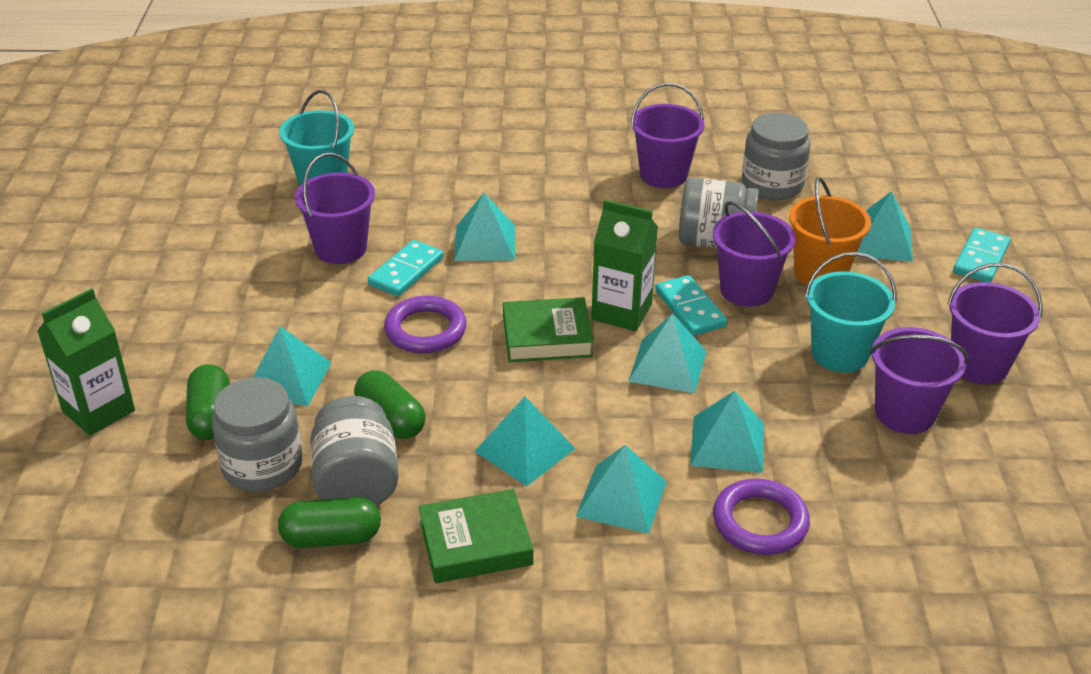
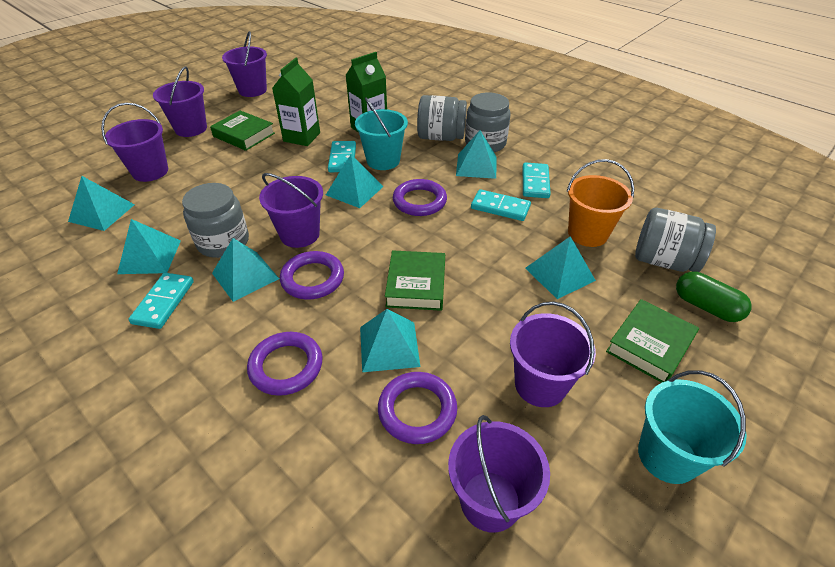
green book: 2 -> 3
green capsule: 3 -> 1
purple bucket: 5 -> 6
purple ring: 2 -> 4
turquoise domino: 3 -> 4

